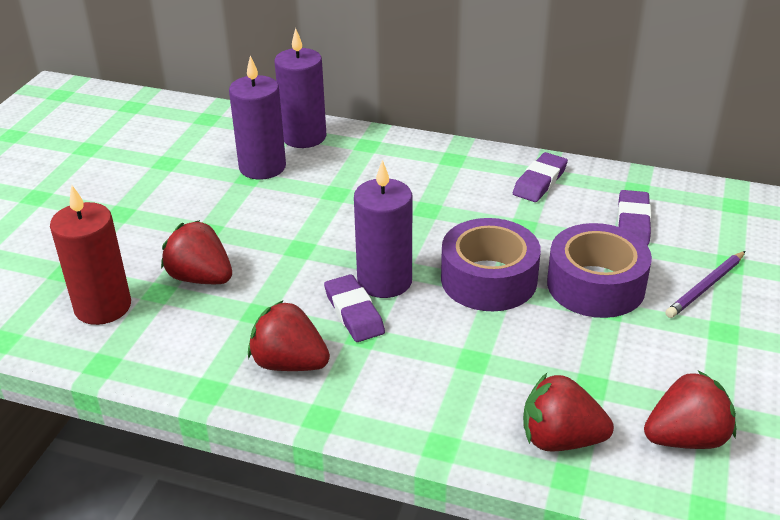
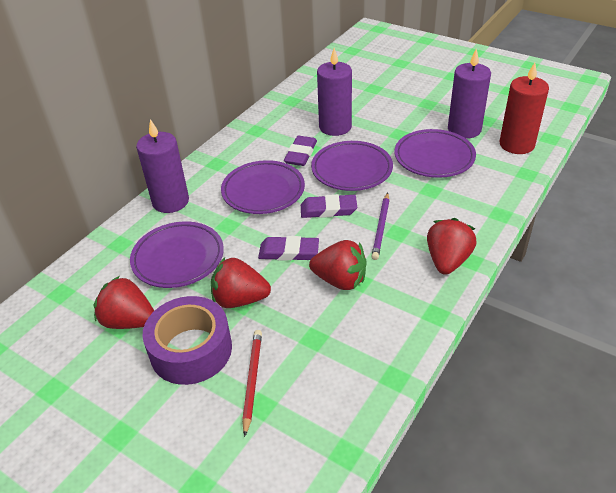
purple plate: 0 -> 4
purple tape: 2 -> 1
red pencil: 0 -> 1

